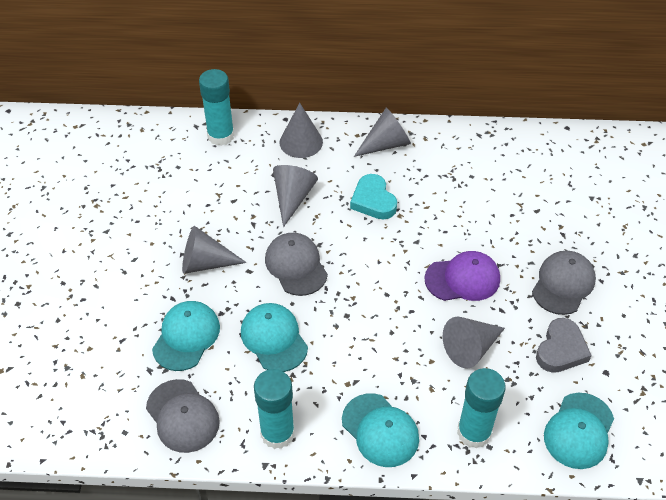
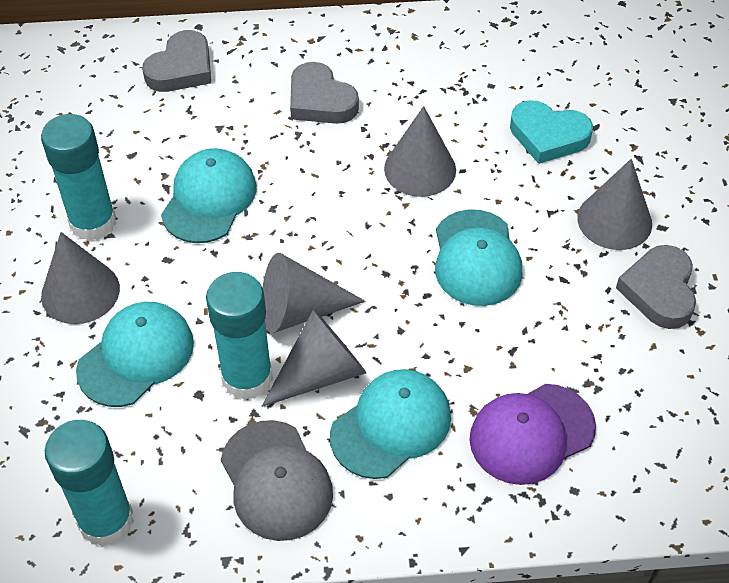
grey cap: 3 -> 1
grey heart: 1 -> 3

